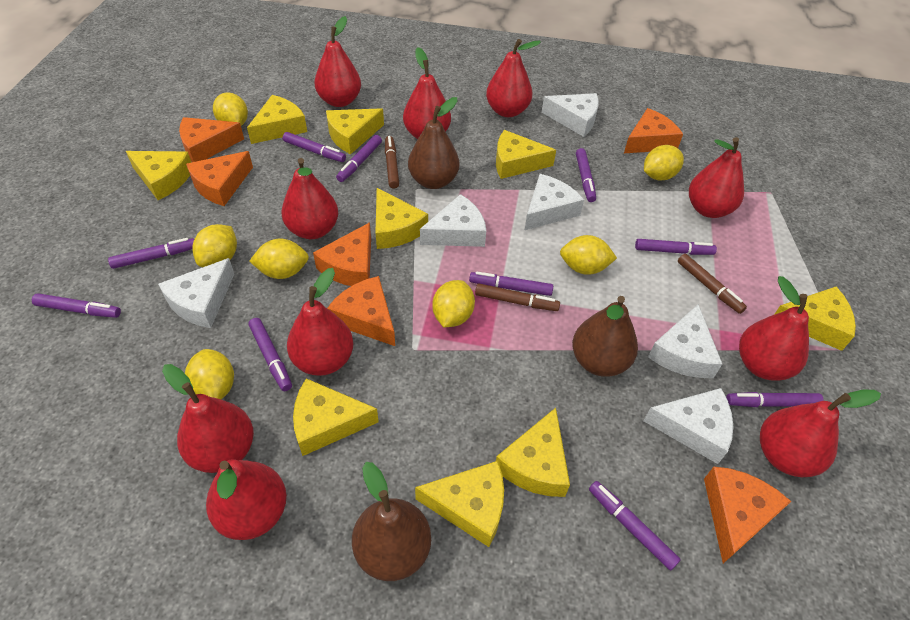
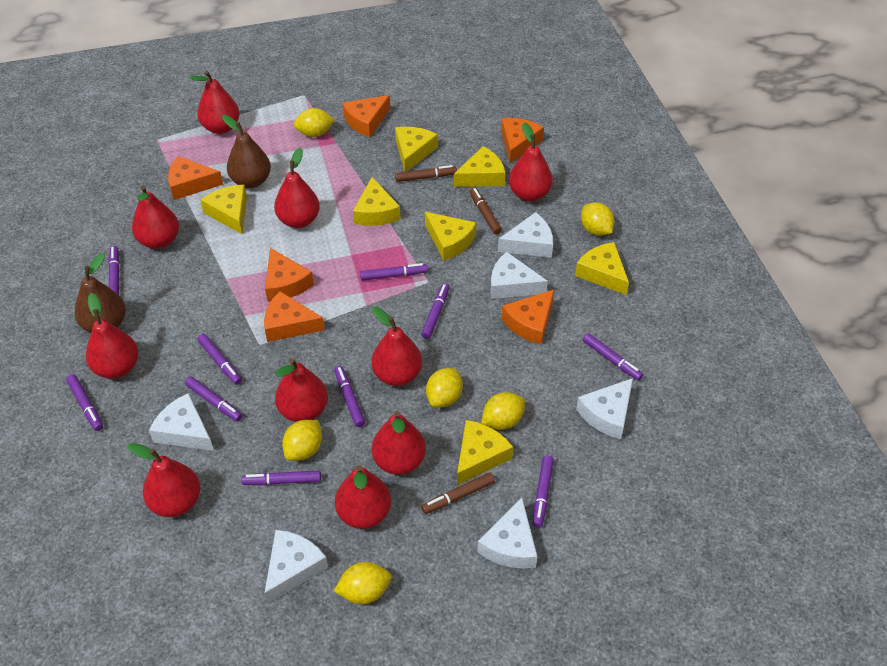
brown pear: 3 -> 2
yellow cheese: 9 -> 7
yellow lemon: 7 -> 6

